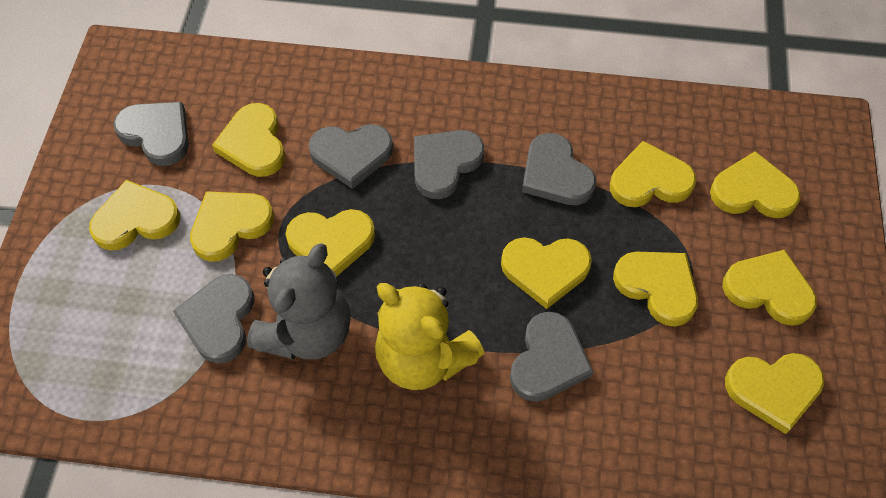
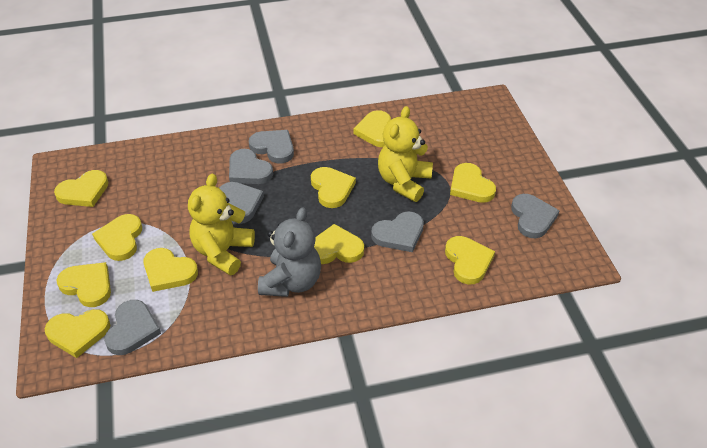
yellow teddy bear: 1 -> 2

